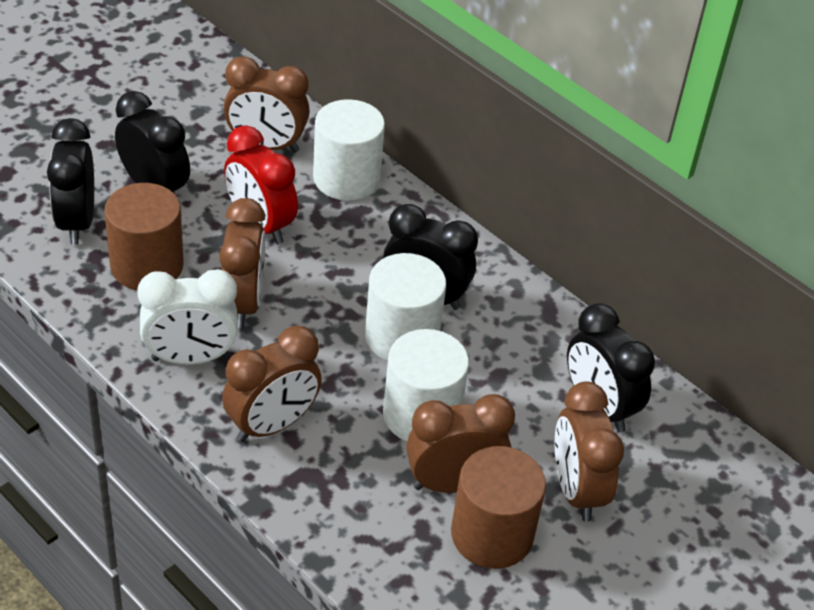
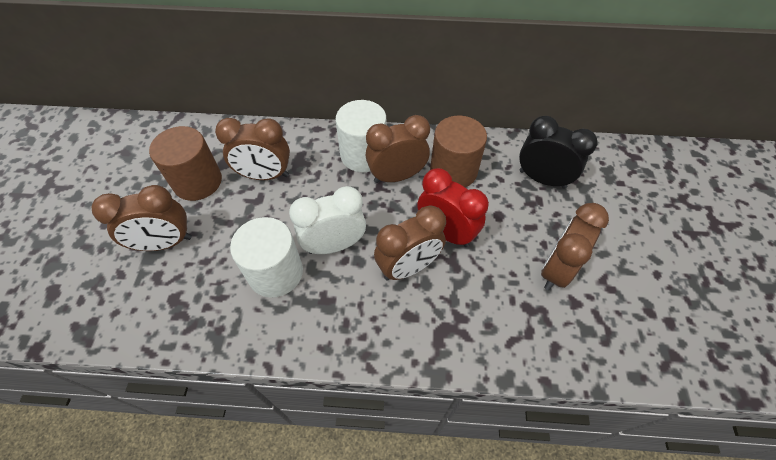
black clock: 4 -> 1
white cylinder: 3 -> 2

